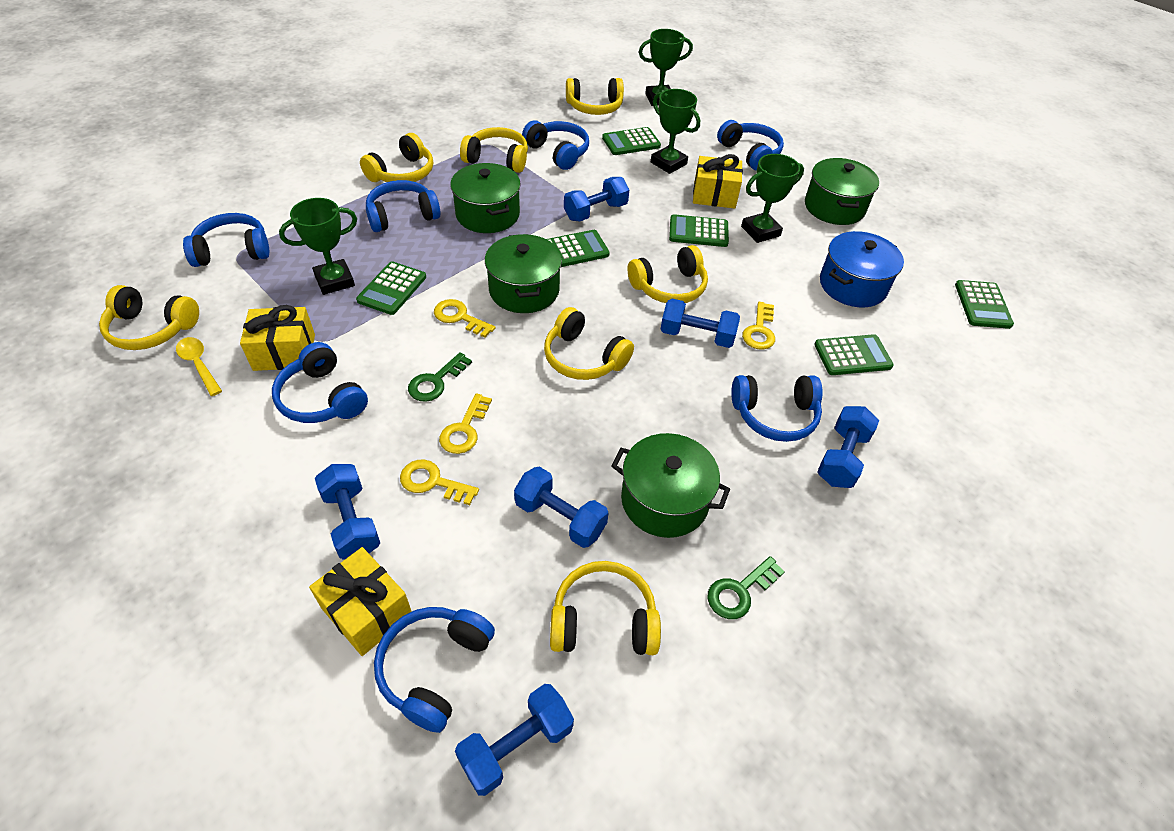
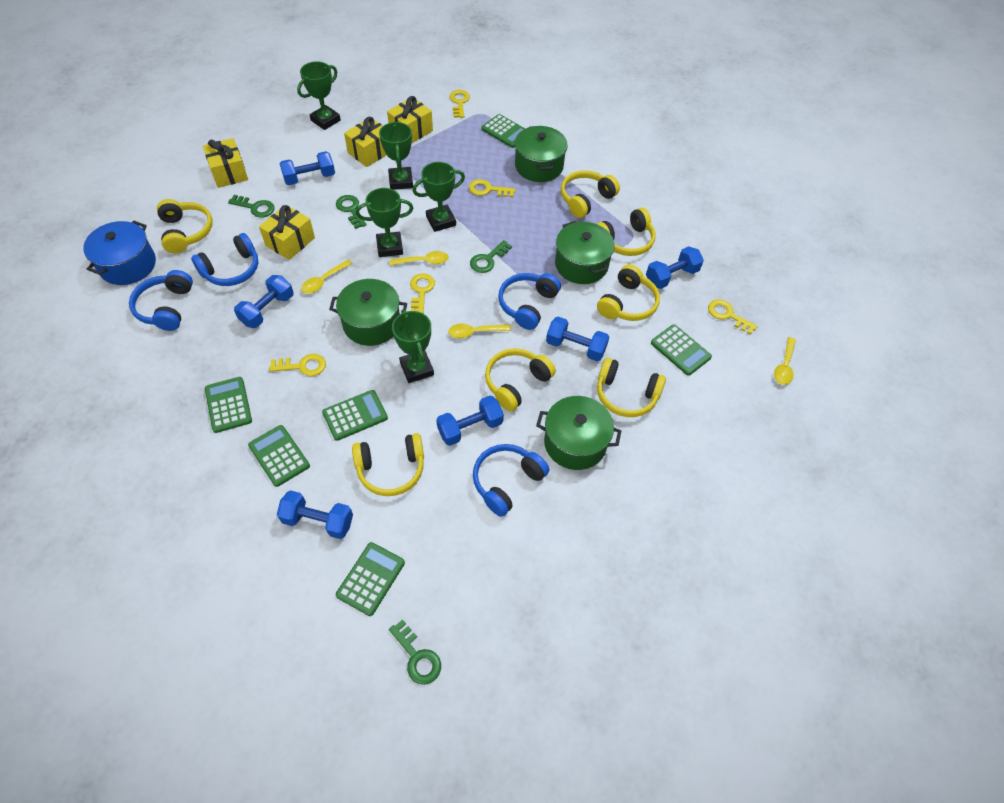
blue headphones: 7 -> 4
green key: 2 -> 4
green trophy: 4 -> 5
yellow gift: 3 -> 4
yellow key: 4 -> 5
yellow spoon: 1 -> 4

